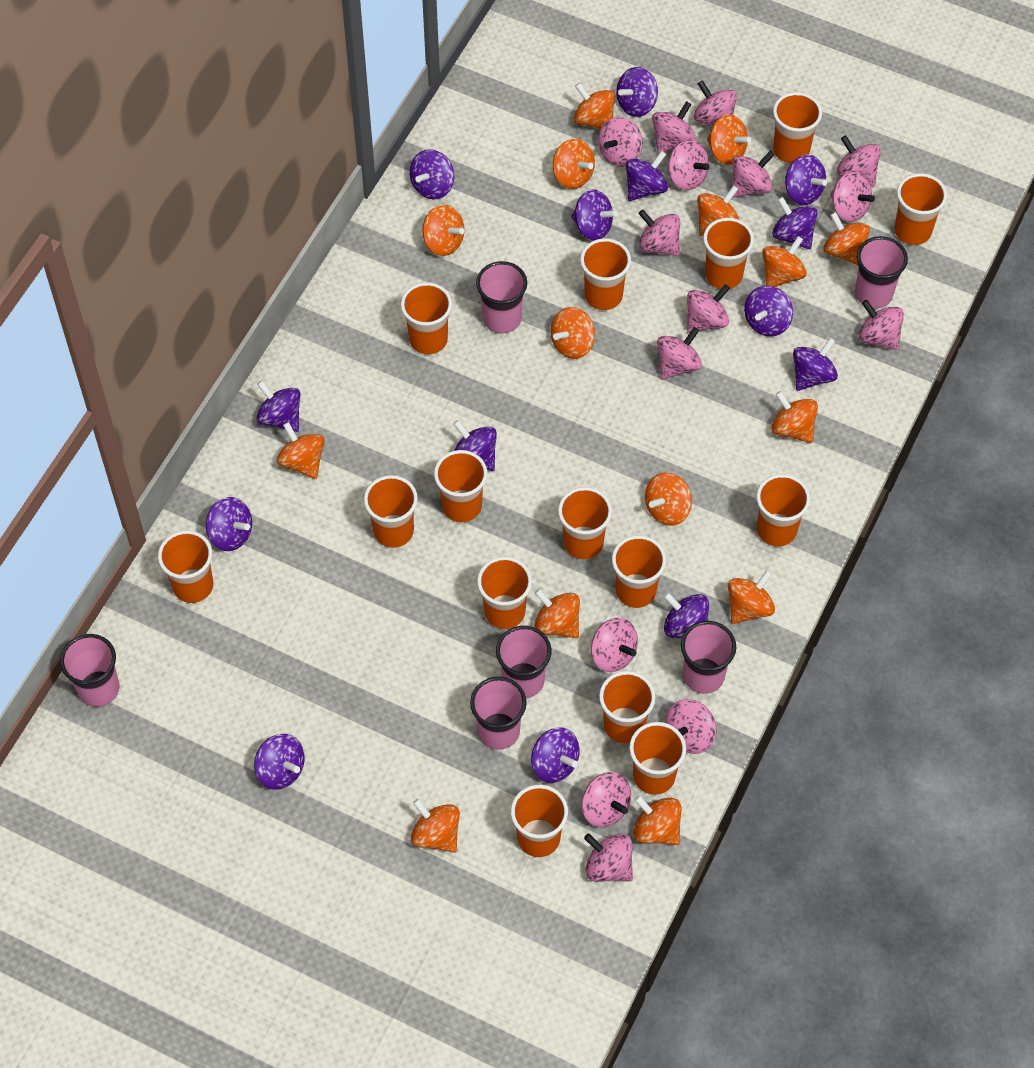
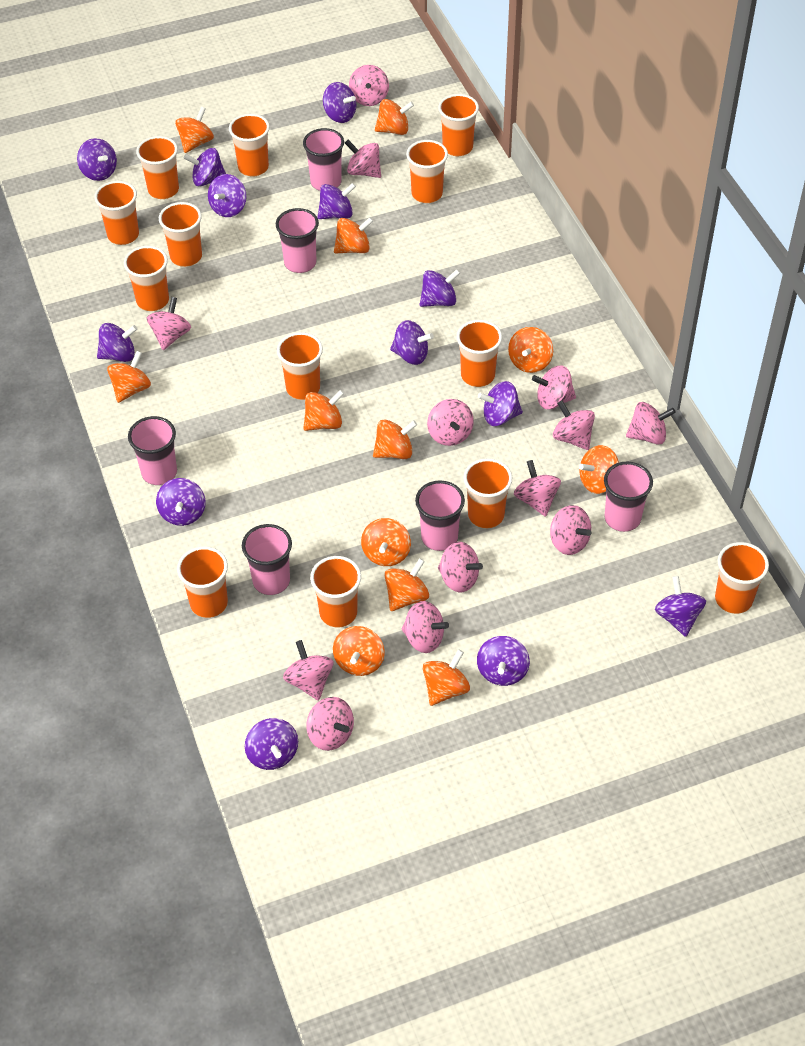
orange cup: 15 -> 13
orange spinning top: 15 -> 12
pink spinning top: 15 -> 13
purple spinning top: 14 -> 13

